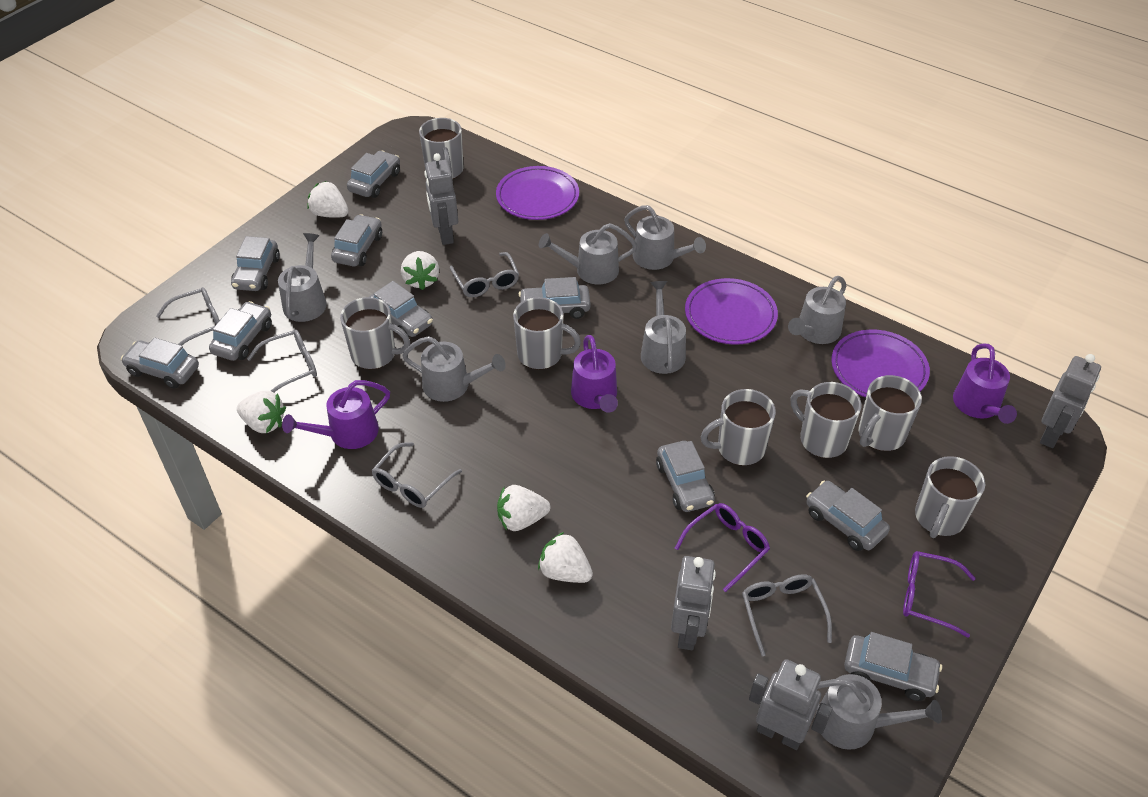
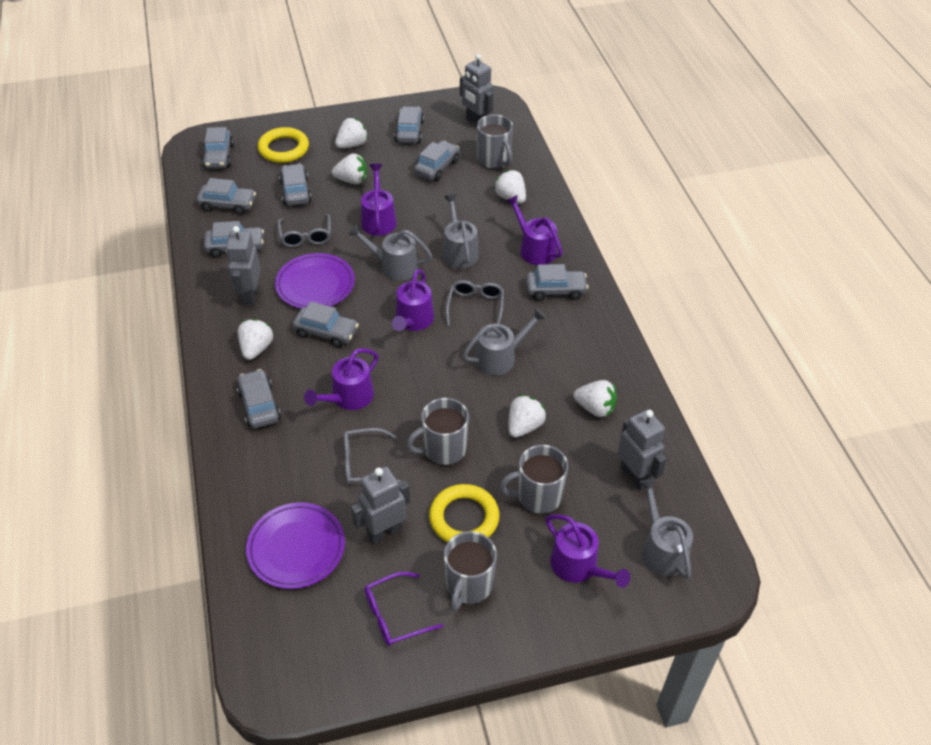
grey car: 10 -> 9
grey glasses: 5 -> 3
grey mug: 7 -> 4
grey watering can: 7 -> 4
purple glasses: 2 -> 1
purple plate: 3 -> 2
purple watering can: 3 -> 5
white strawberry: 5 -> 6
yellow ring: 0 -> 2

